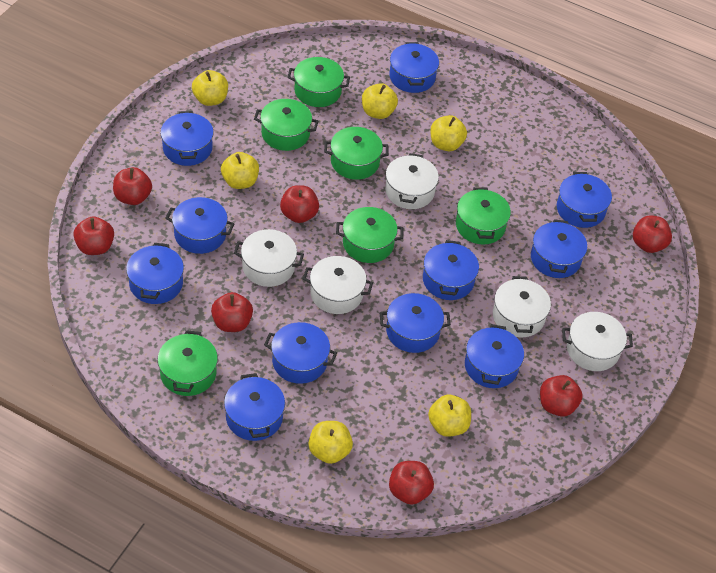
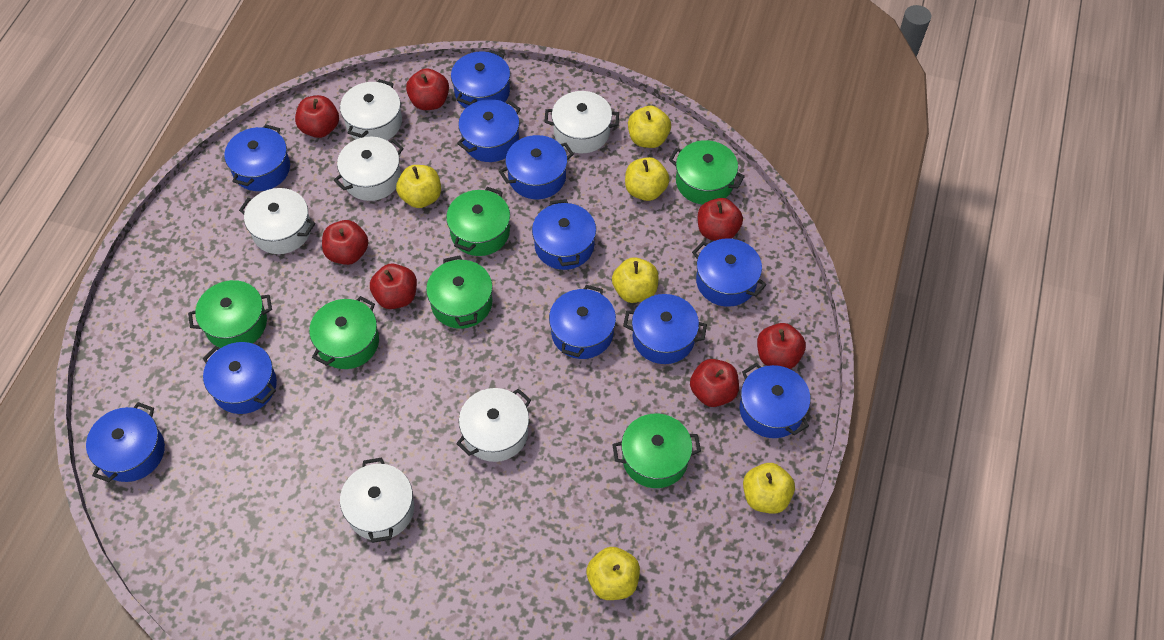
white pot: 5 -> 6

